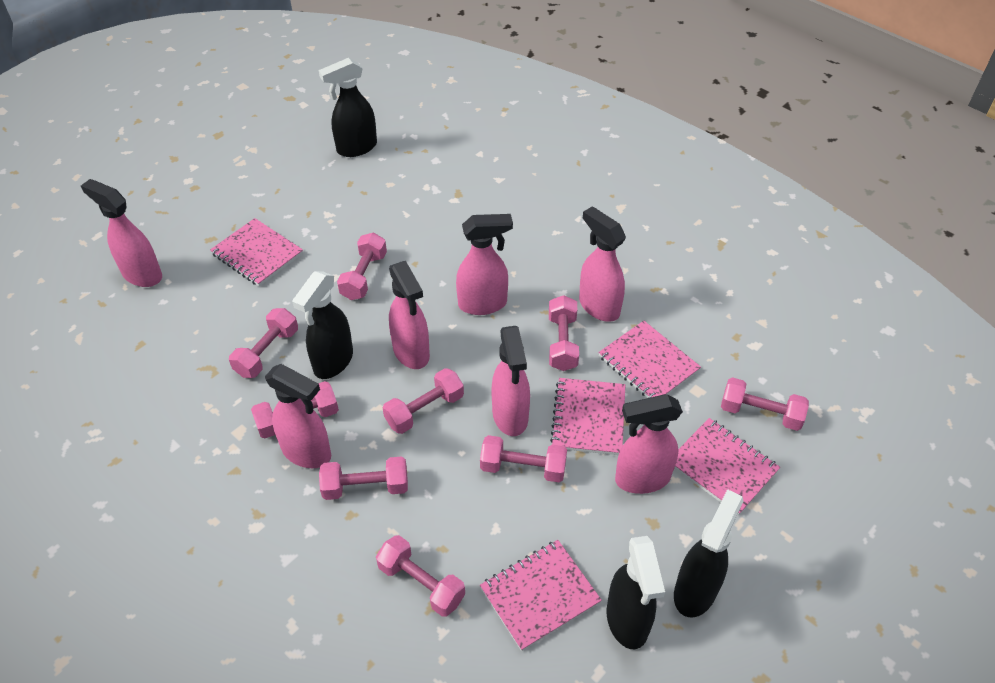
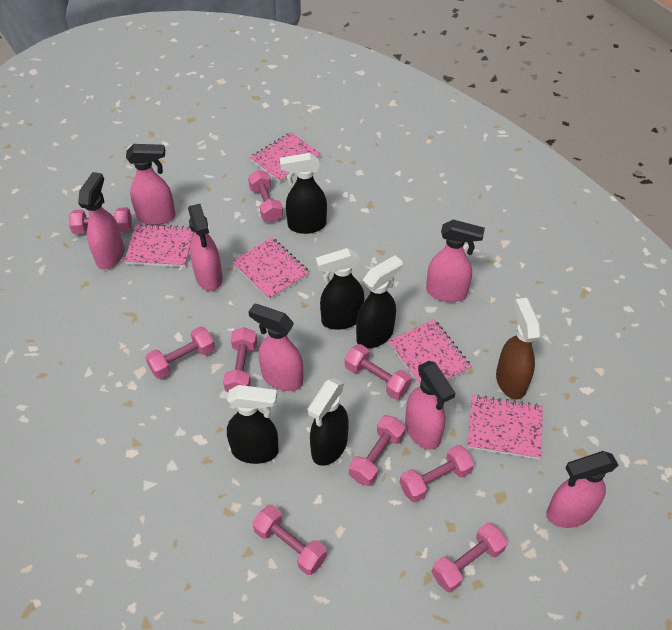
black spray bottle: 4 -> 5
brown spray bottle: 0 -> 1

